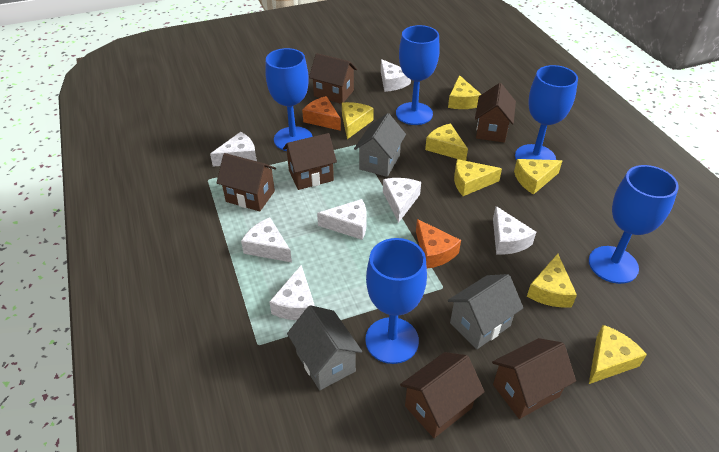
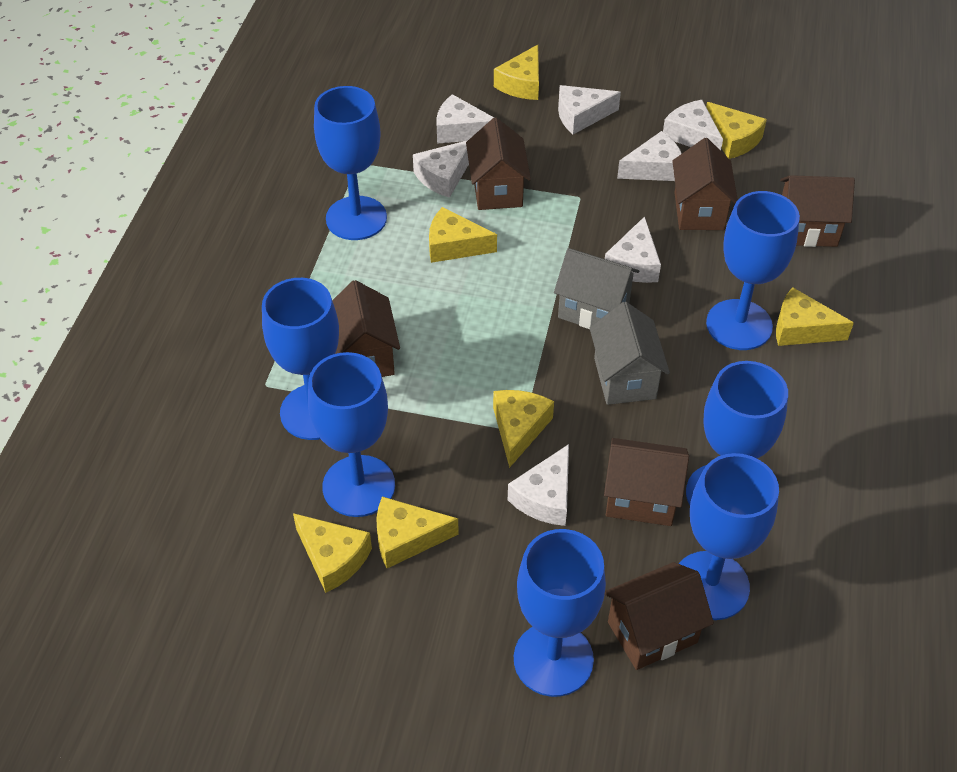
blue goblet: 5 -> 7
grey house: 3 -> 2
orange cheese: 2 -> 0

